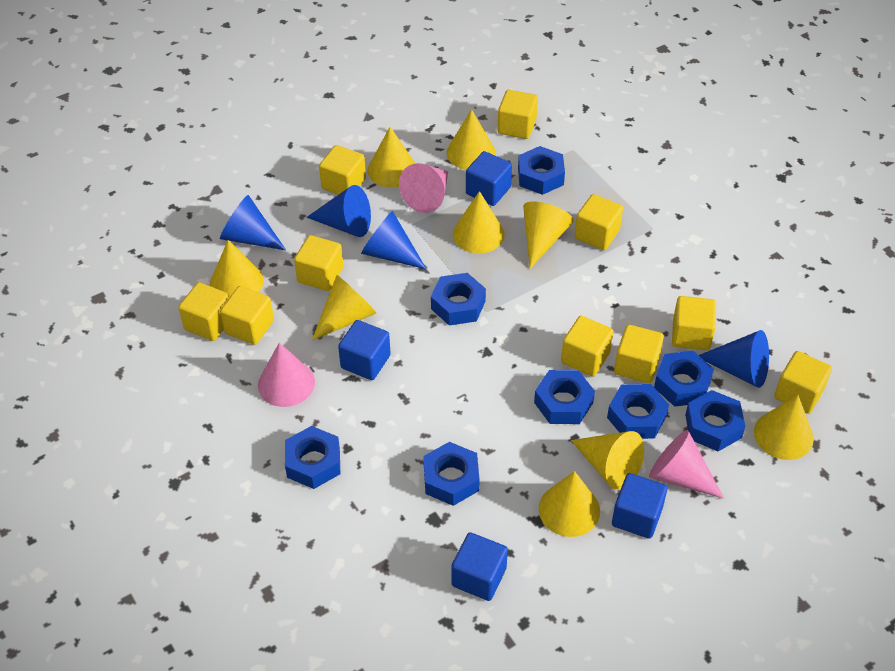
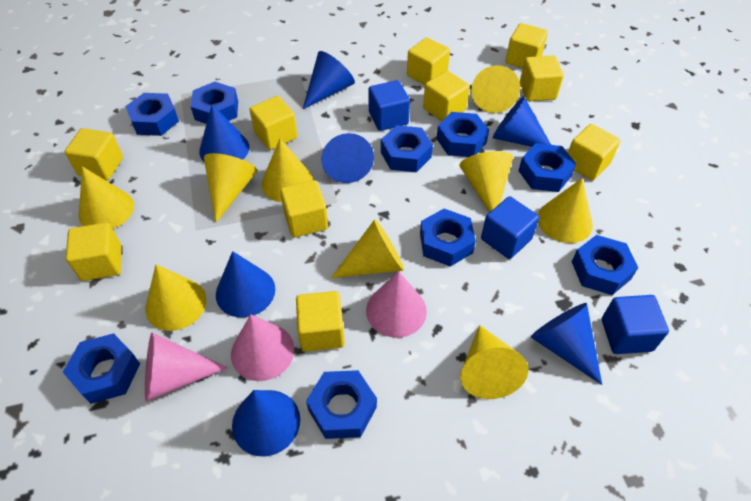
blue cone: 4 -> 7
blue cube: 4 -> 3
blue nut: 8 -> 9

